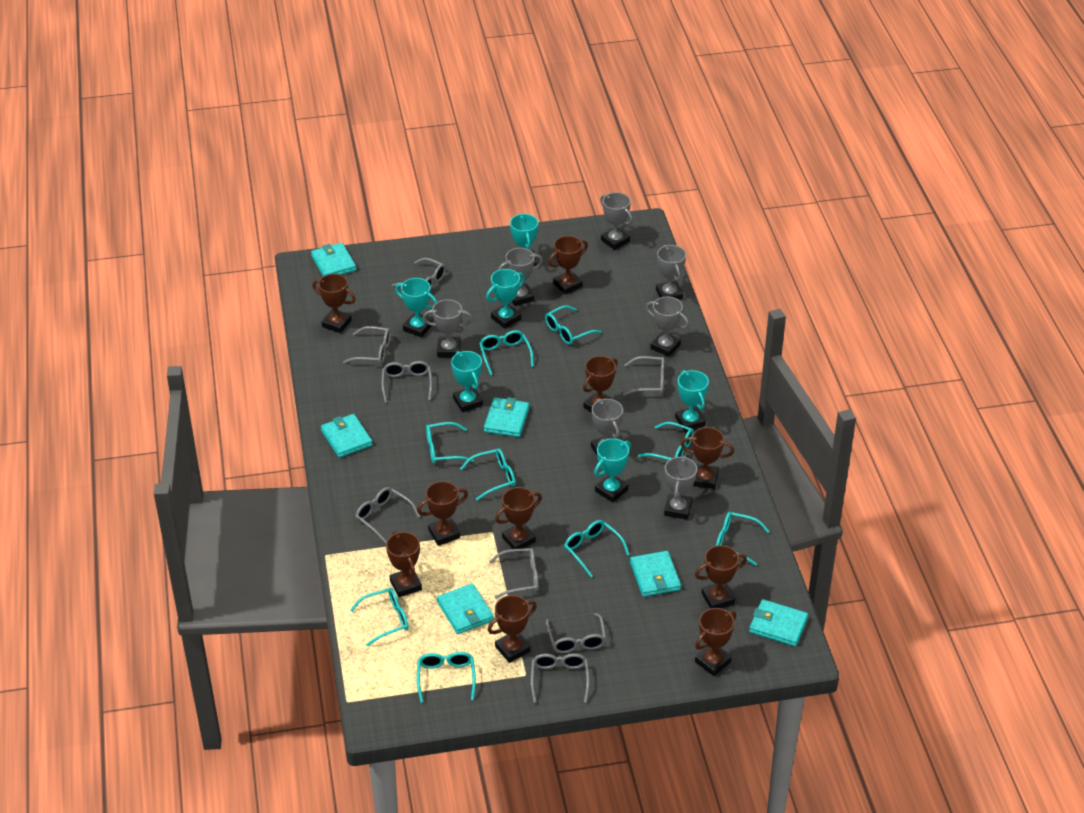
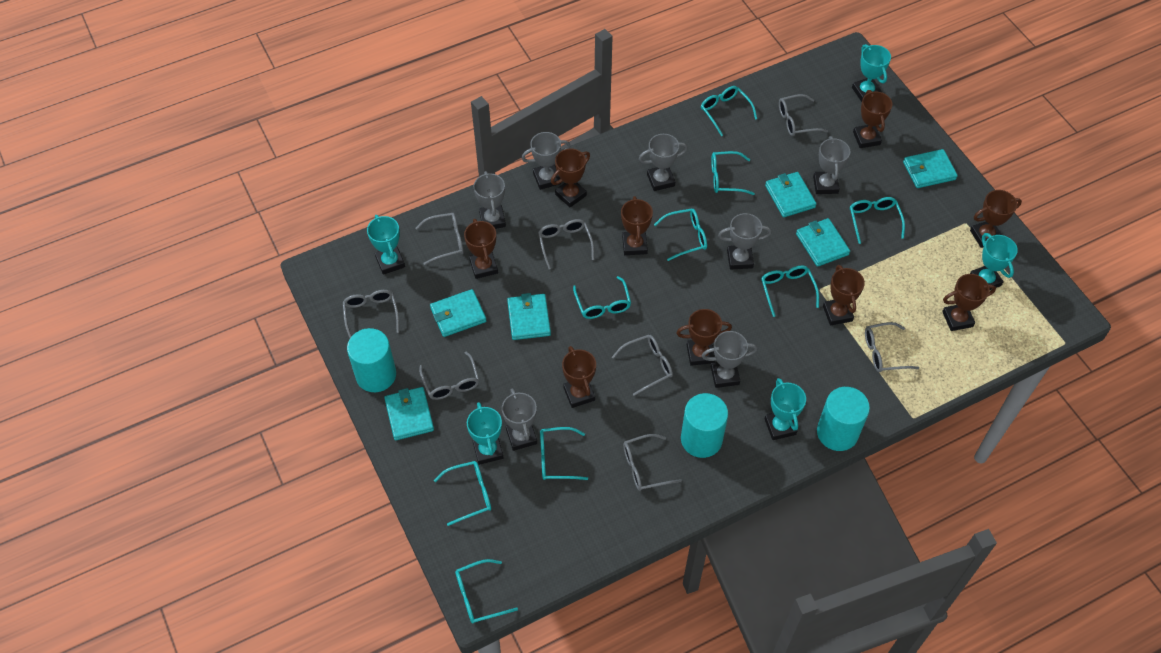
brown trophy: 10 -> 9
turquoise cylinder: 0 -> 3
turquoise trophy: 6 -> 5

